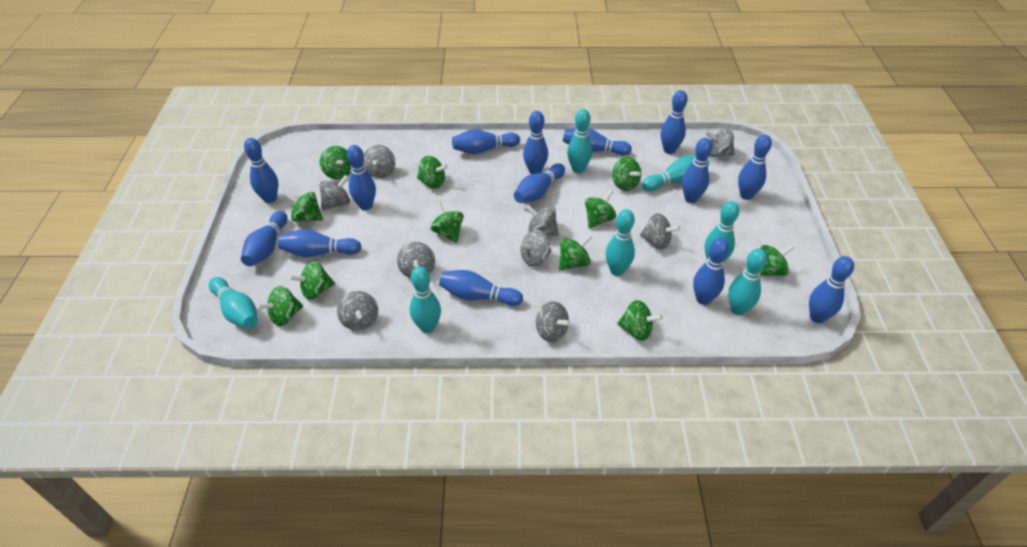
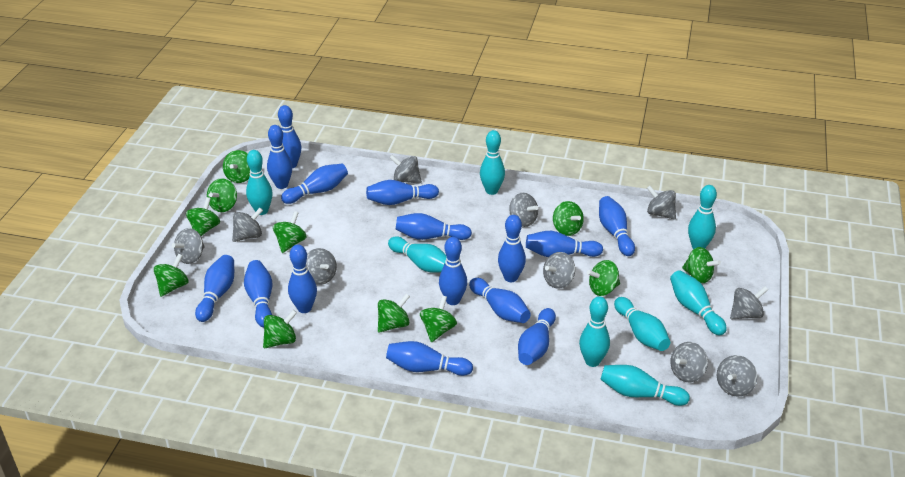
blue bowling pin: 14 -> 15
grey spinning top: 9 -> 10
turquoise bowling pin: 7 -> 8

